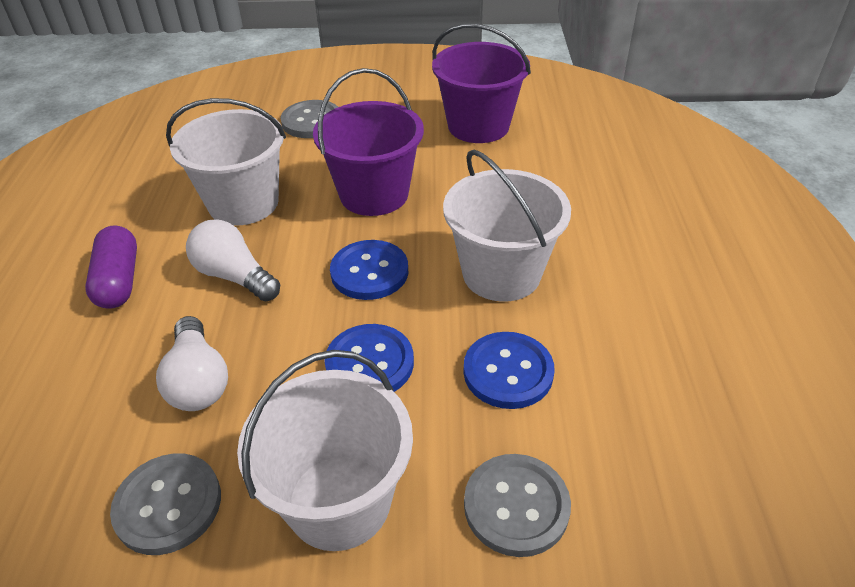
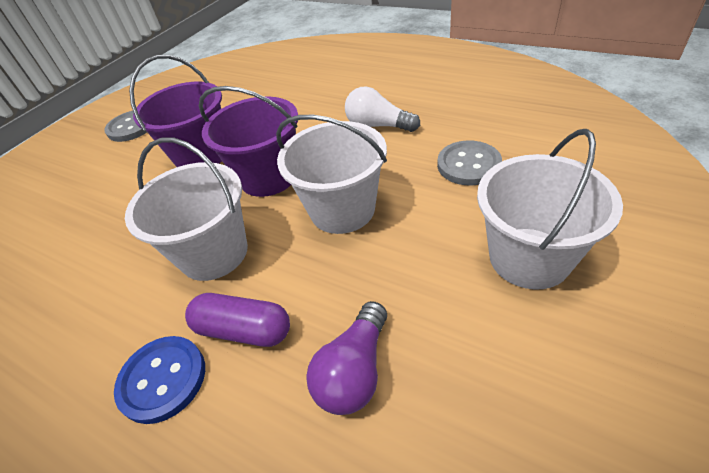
blue button: 3 -> 1
grey button: 3 -> 2
purple light bulb: 0 -> 1
white light bulb: 2 -> 1

